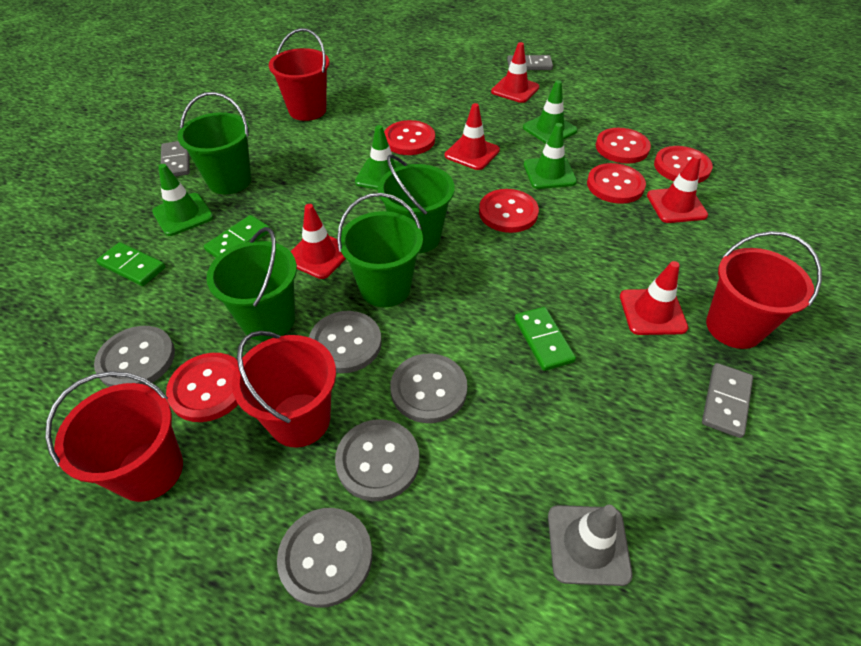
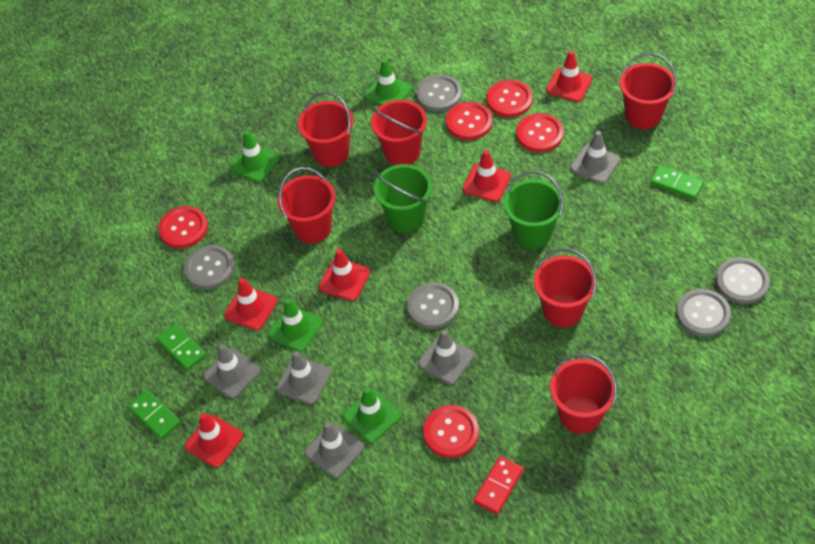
green bucket: 4 -> 2
grey domino: 3 -> 0
grey traffic cone: 1 -> 5
red bucket: 4 -> 6
red button: 6 -> 5
red domino: 0 -> 1

